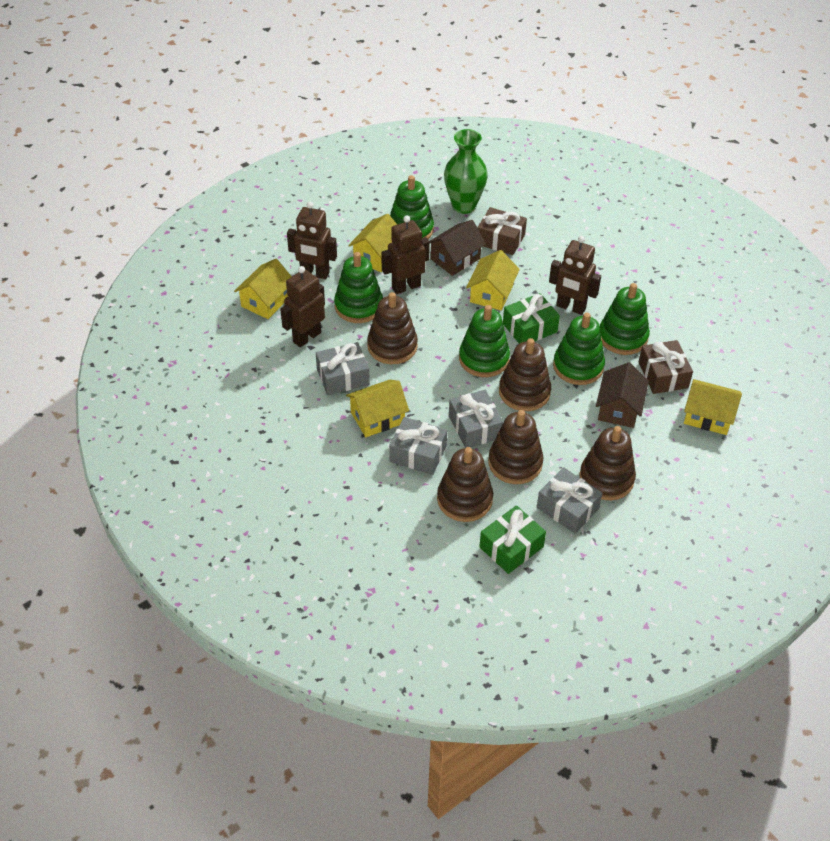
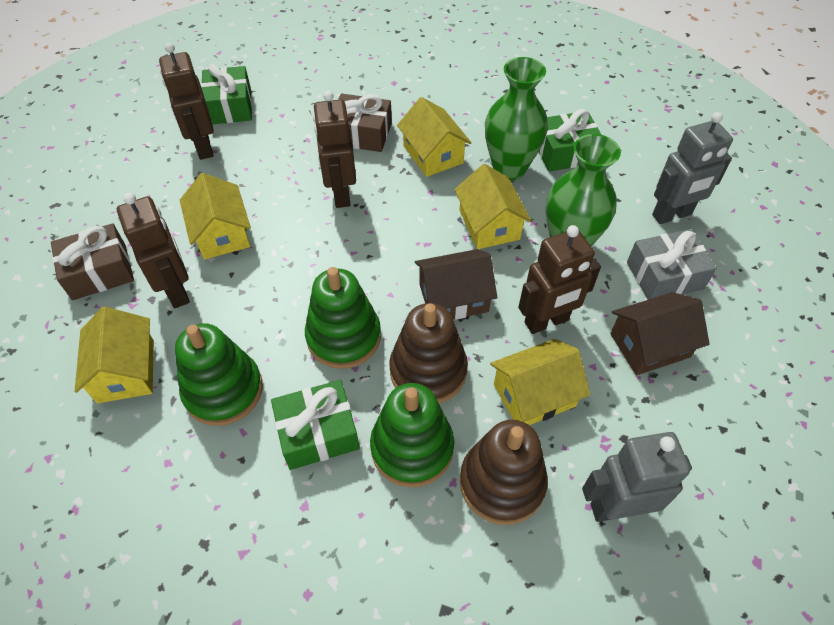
brown stacking toy: 5 -> 2
green gift: 2 -> 3
green stacking toy: 5 -> 3
green vase: 1 -> 2
grey gift: 4 -> 1
grey robot: 0 -> 2

